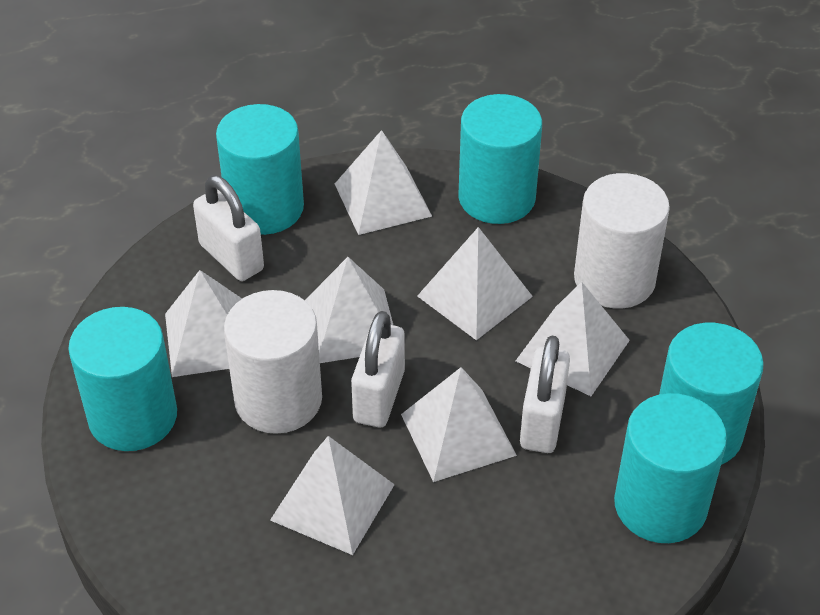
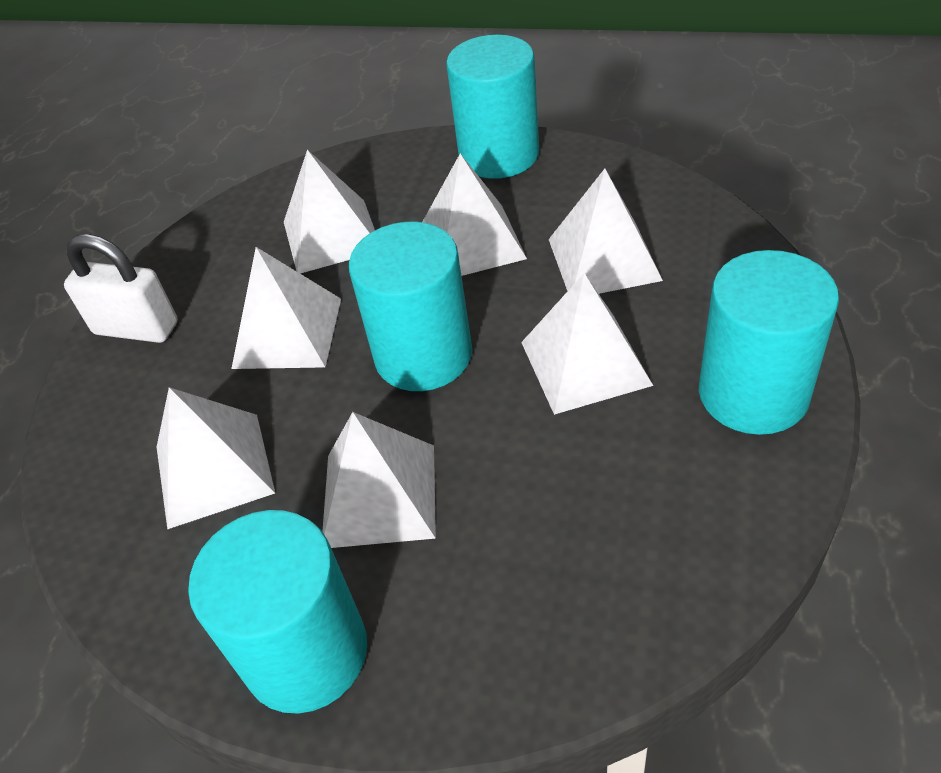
turquoise cylinder: 5 -> 4
white cylinder: 2 -> 0
white padlock: 3 -> 1

